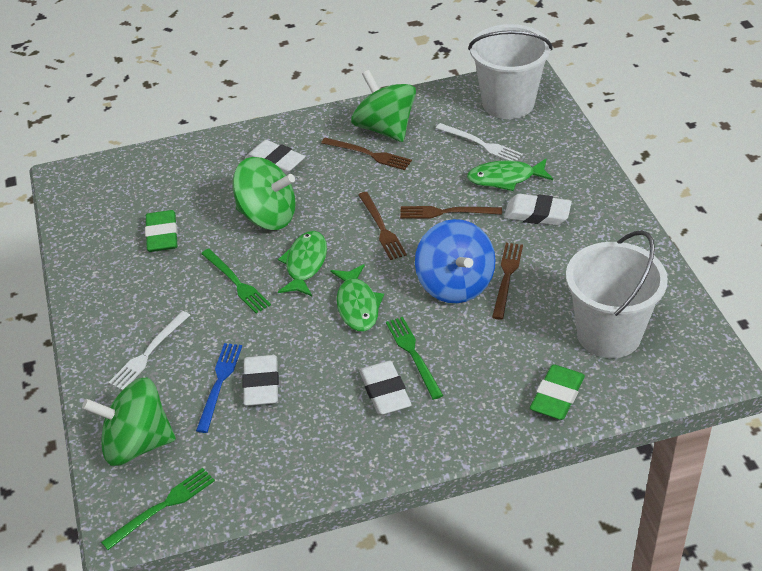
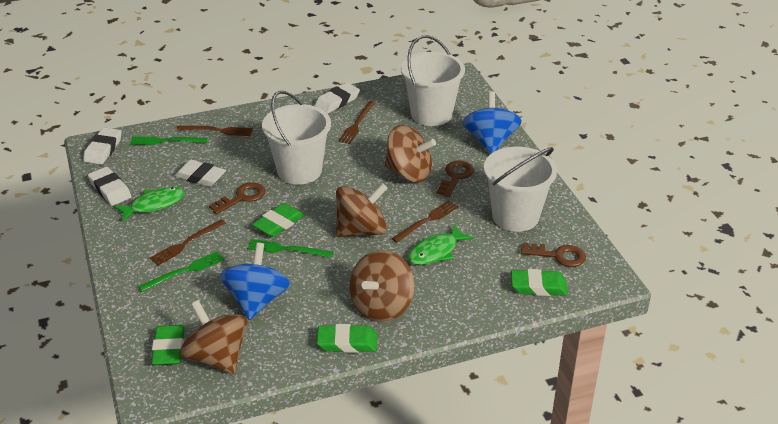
blue fork: 1 -> 0
blue spinning top: 1 -> 2
brown key: 0 -> 3
brown spinning top: 0 -> 4
green eraser: 2 -> 4
green fish: 3 -> 2
green spinning top: 3 -> 0
white bucket: 2 -> 3
white fork: 2 -> 0

